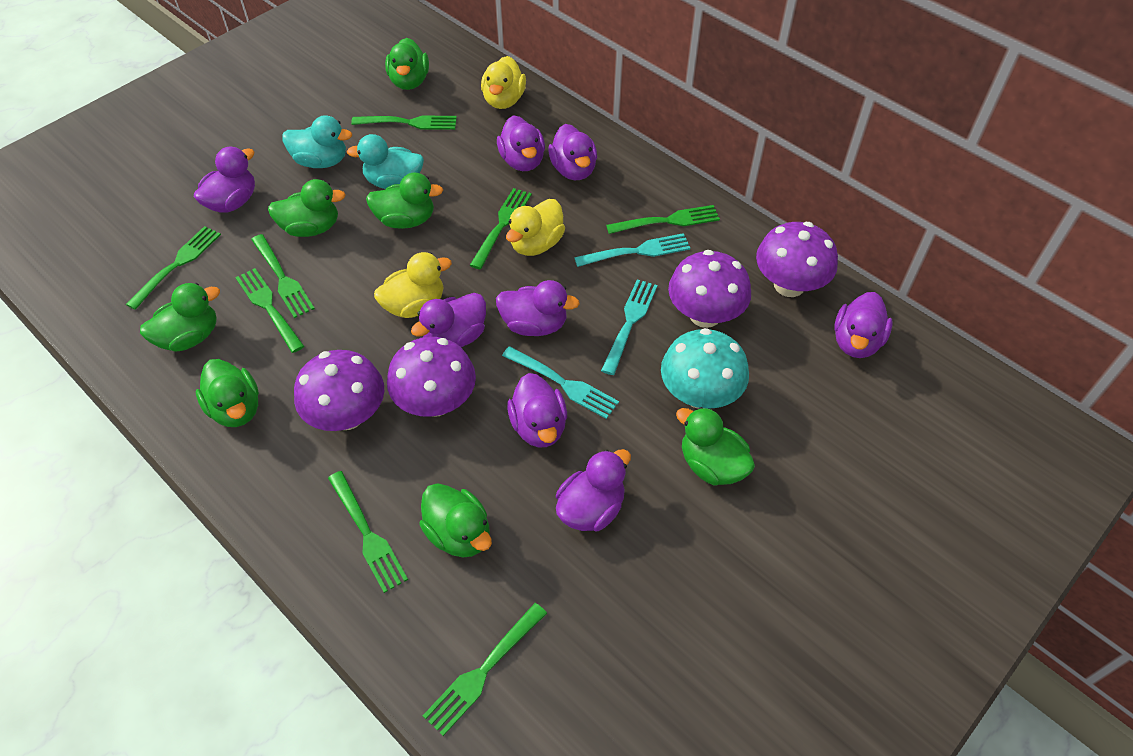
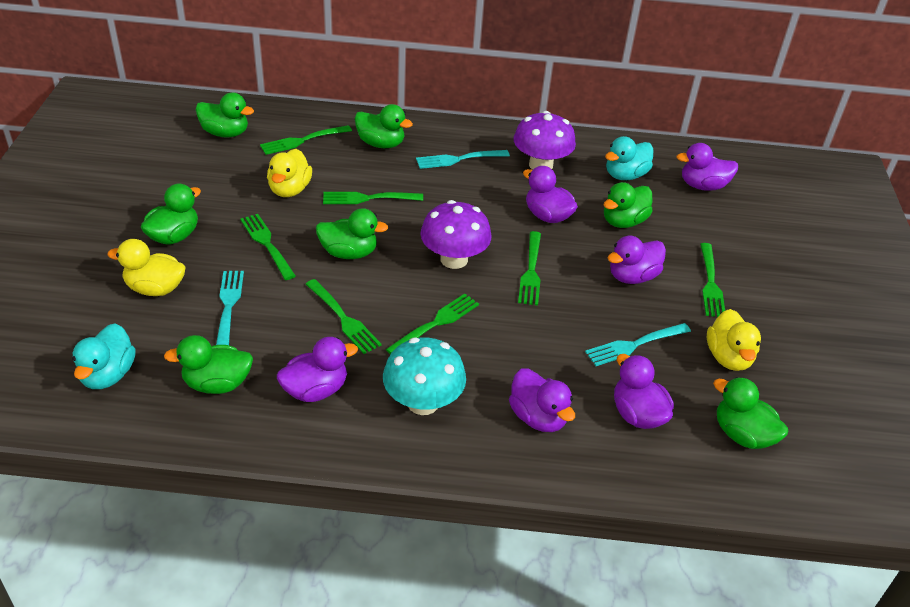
green fork: 8 -> 7
purple duck: 8 -> 6
purple mushroom: 4 -> 2

